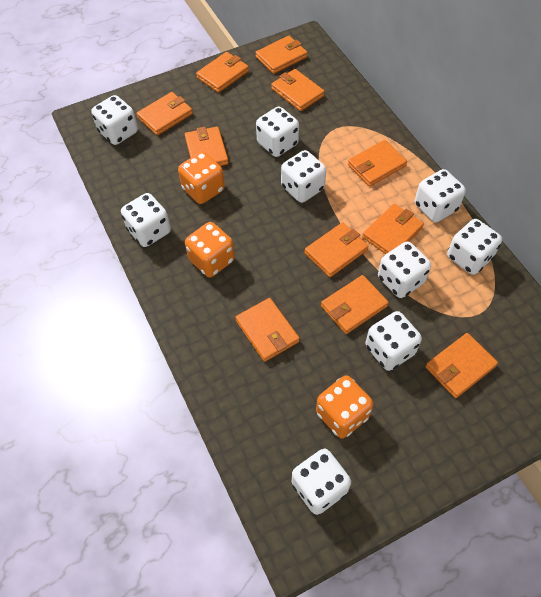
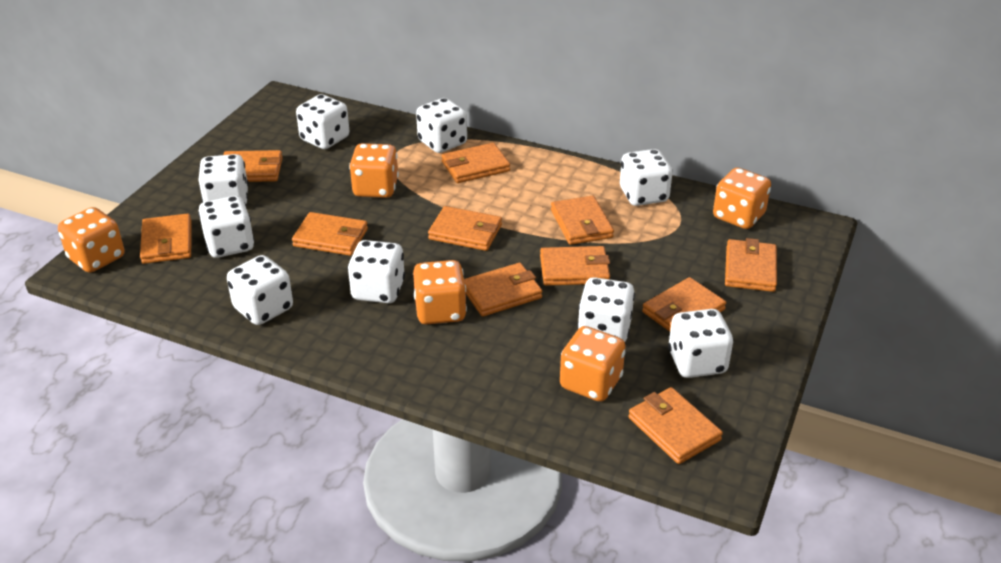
orange dice: 3 -> 5

